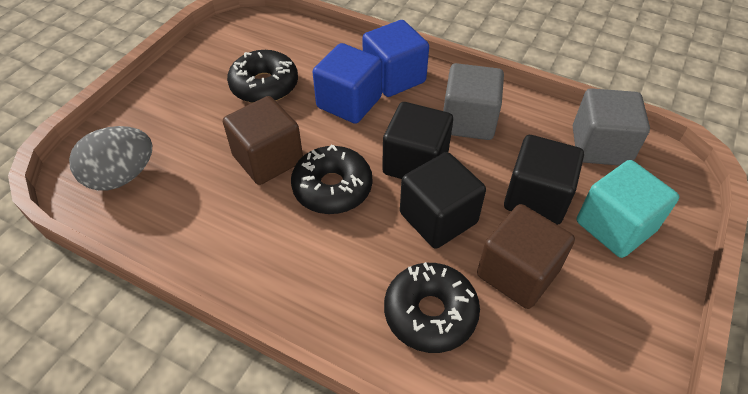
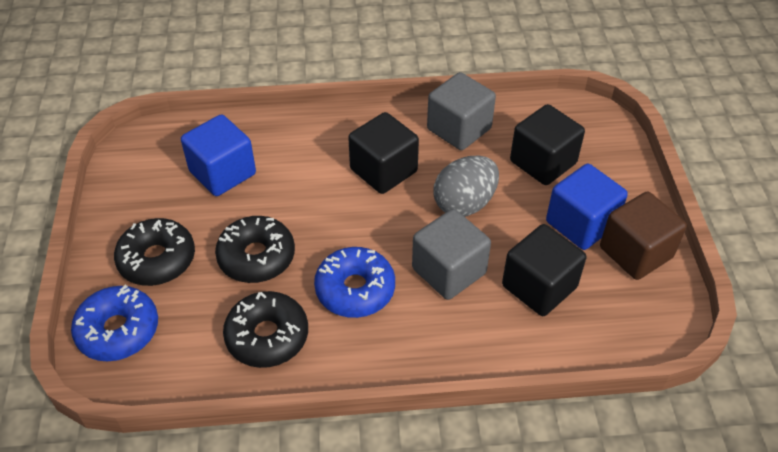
blue donut: 0 -> 2
brown cube: 2 -> 1
turquoise cube: 1 -> 0

